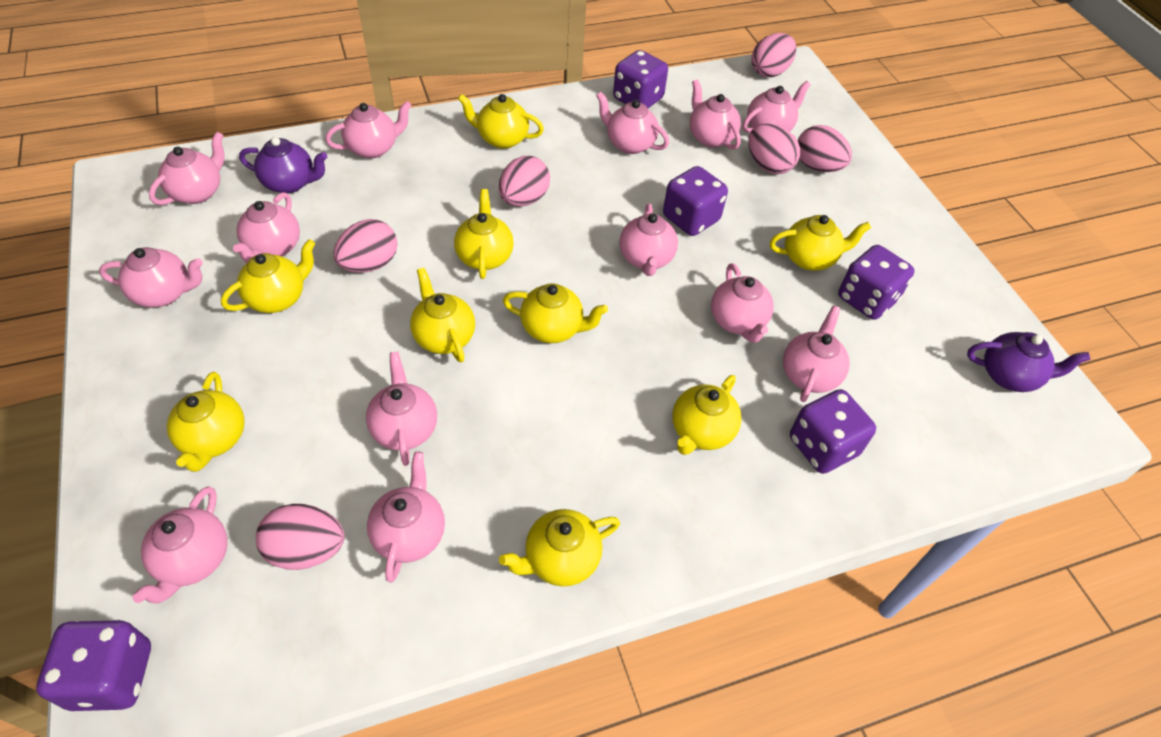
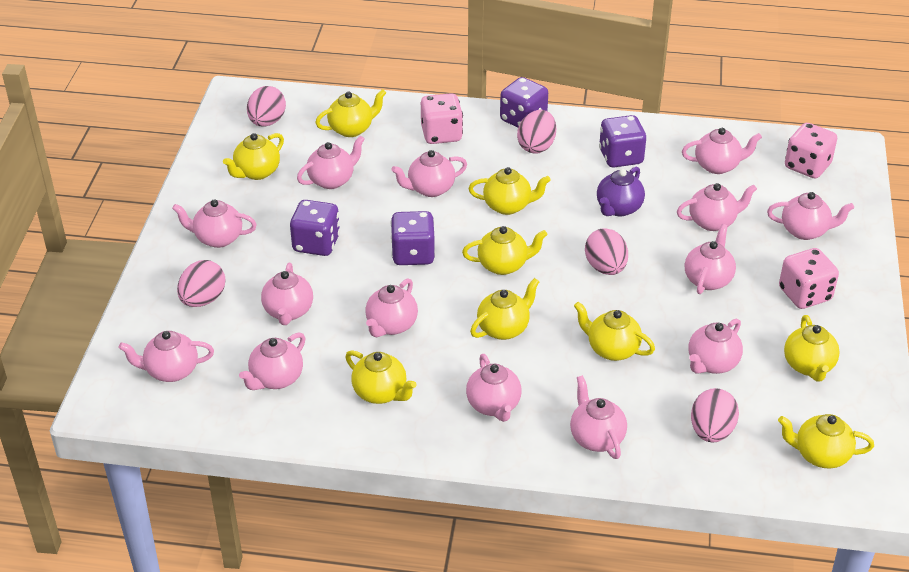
pink dice: 0 -> 3
pink egg: 6 -> 5
pink teapot: 13 -> 14
purple dice: 5 -> 4
purple teapot: 2 -> 1

